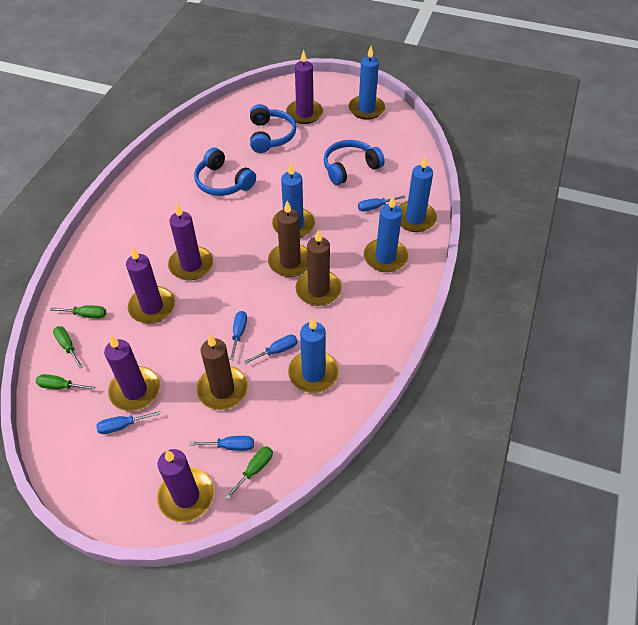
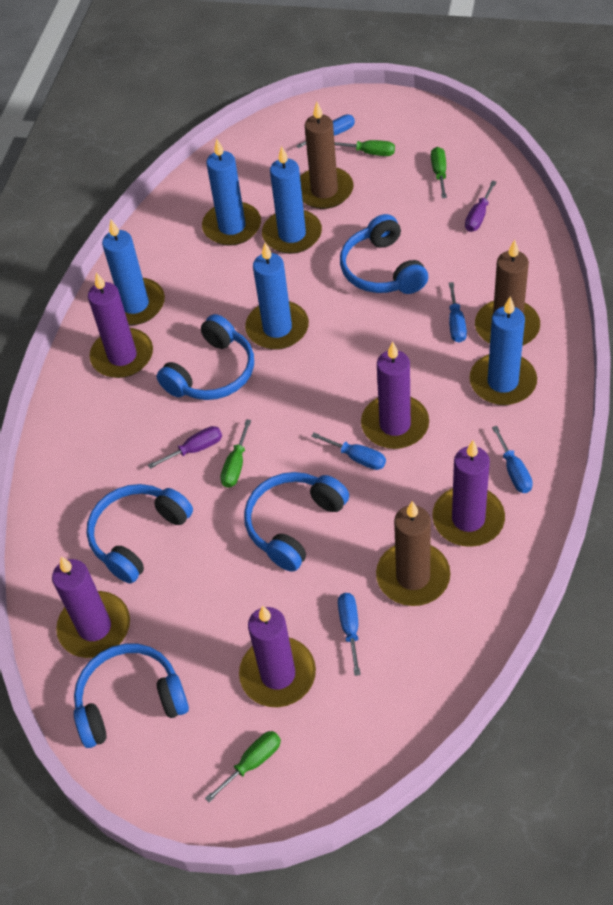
blue headphones: 3 -> 5
purple screwdriver: 0 -> 2

